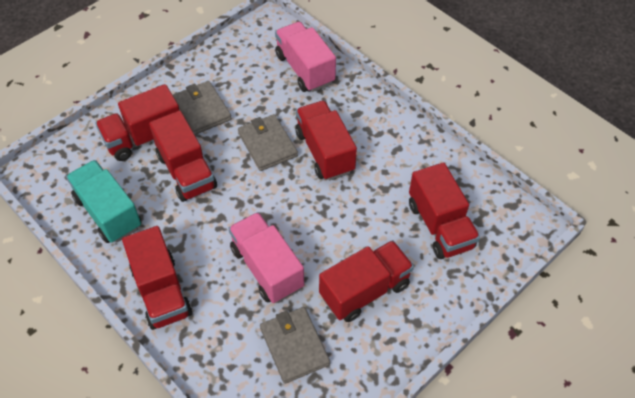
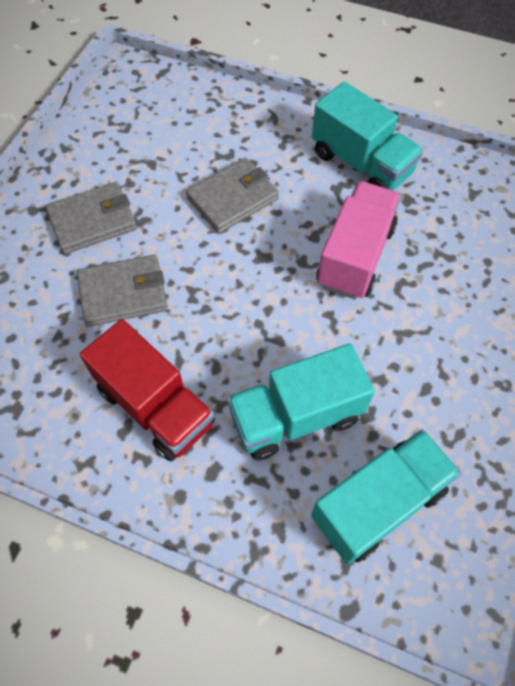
pink truck: 2 -> 1
red truck: 6 -> 1
turquoise truck: 1 -> 3

